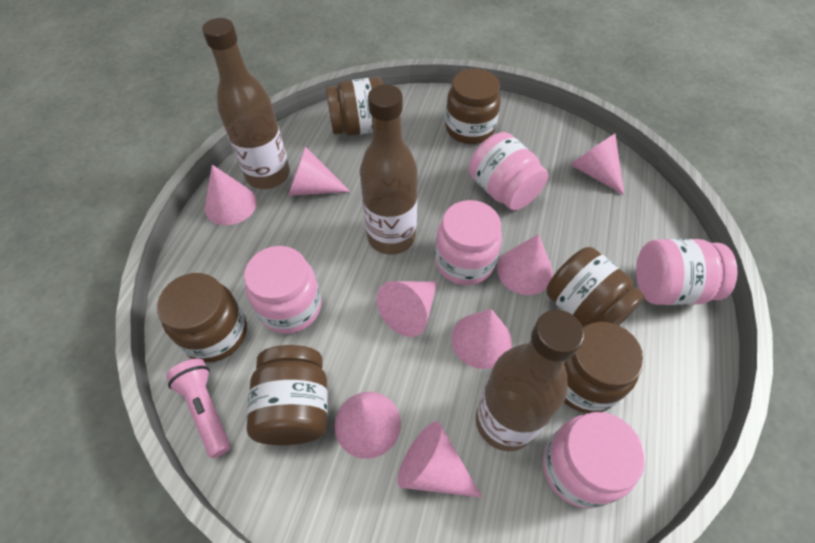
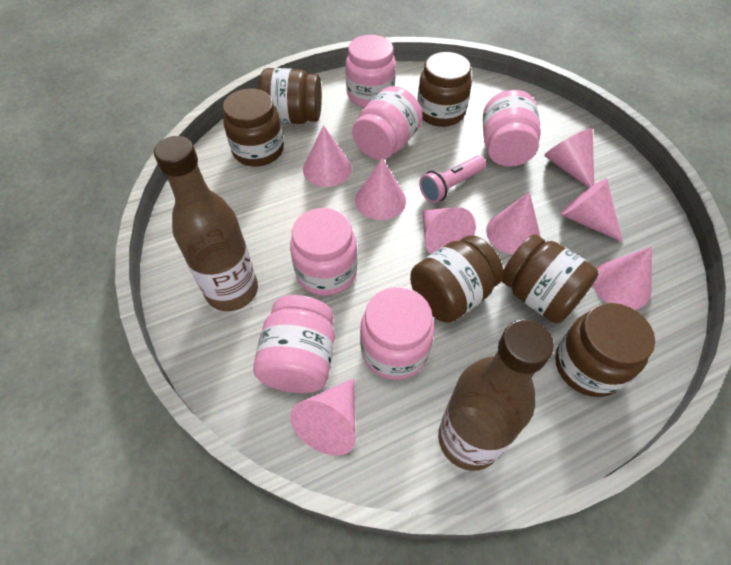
brown bottle: 3 -> 2
pink jar: 5 -> 6

